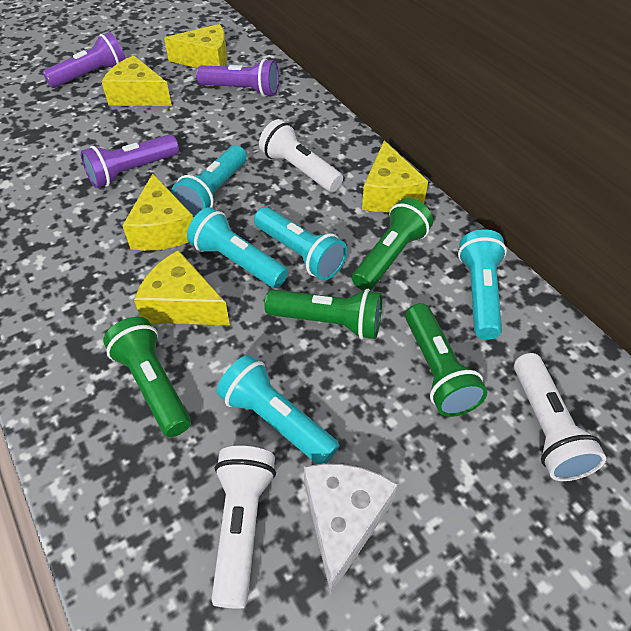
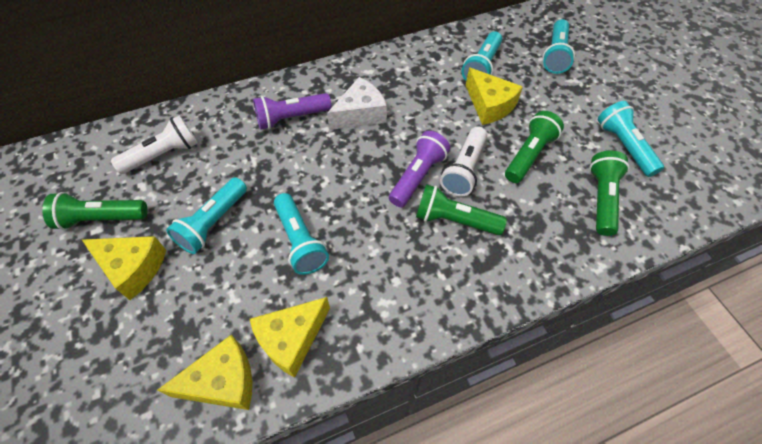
purple flashlight: 3 -> 2
white flashlight: 3 -> 2
yellow cheese: 5 -> 4

